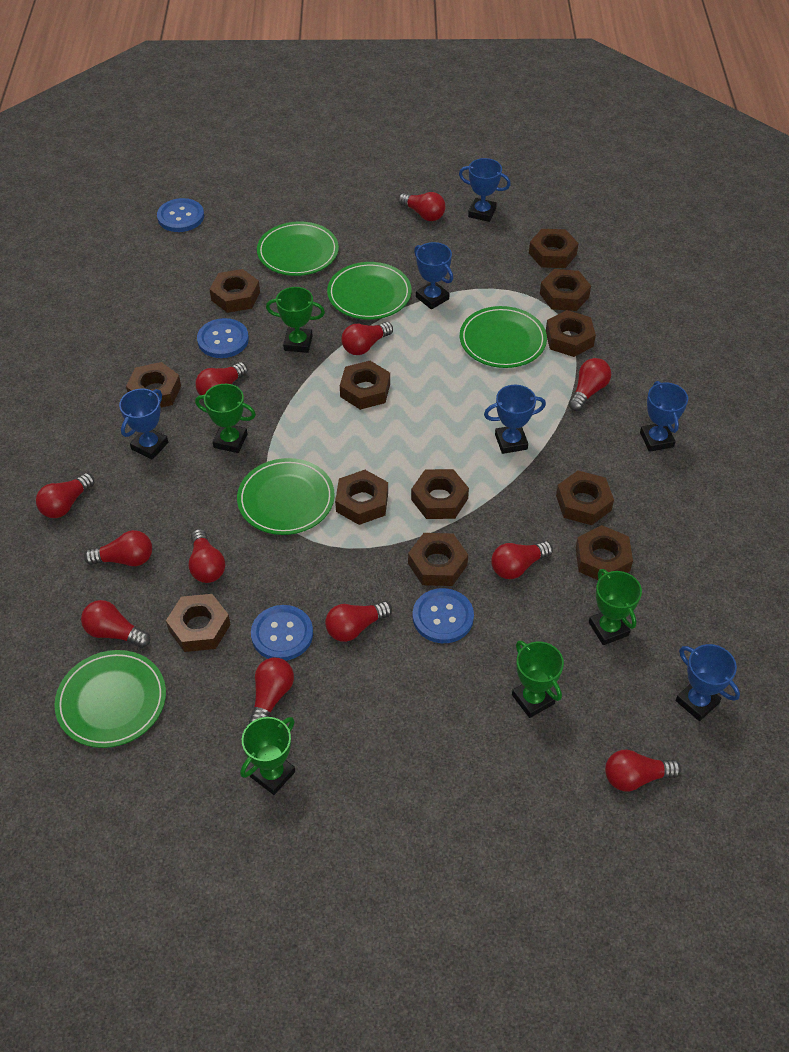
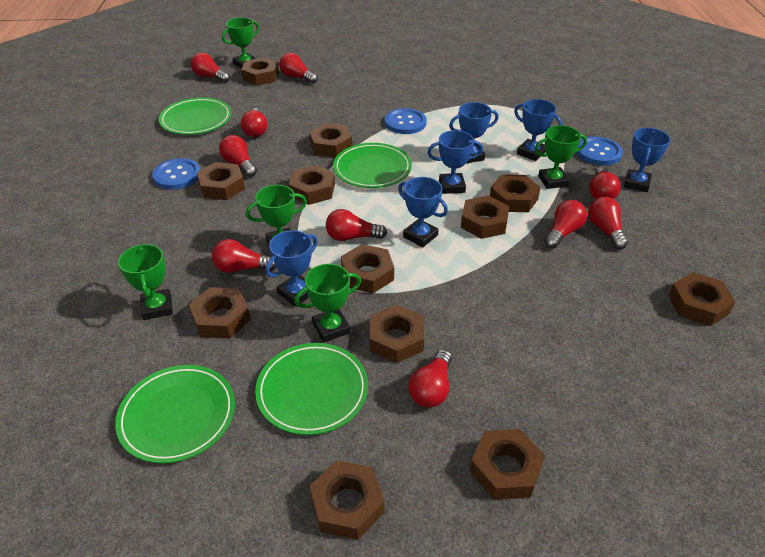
blue button: 4 -> 3
green plate: 5 -> 4
red light bulb: 12 -> 10

